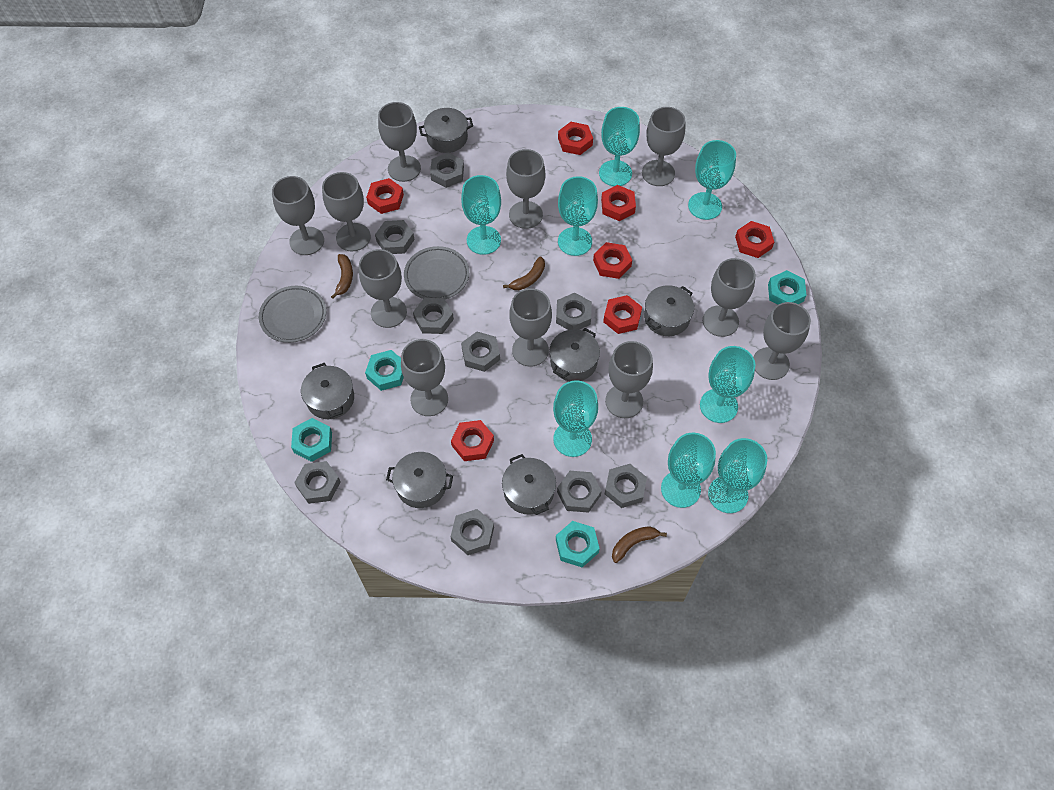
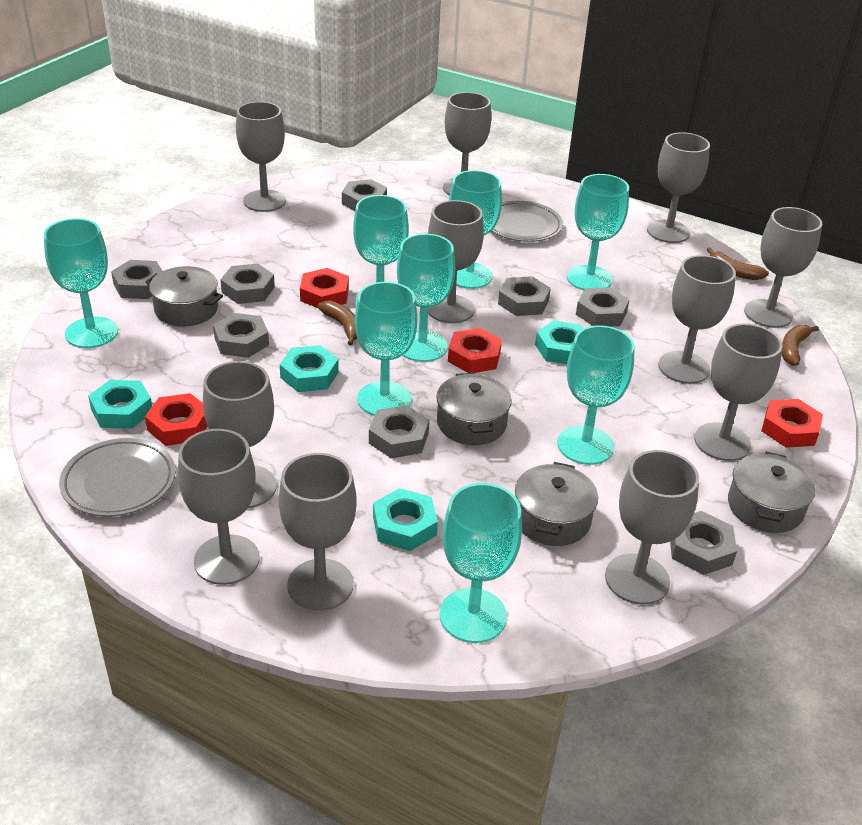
grey nut: 9 -> 8
grey pot: 6 -> 4
red nut: 7 -> 4

